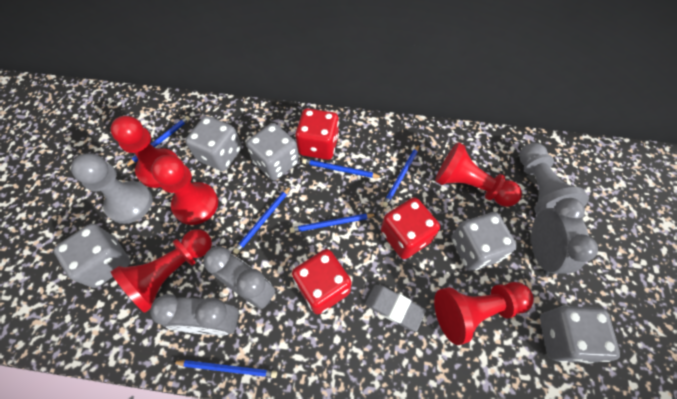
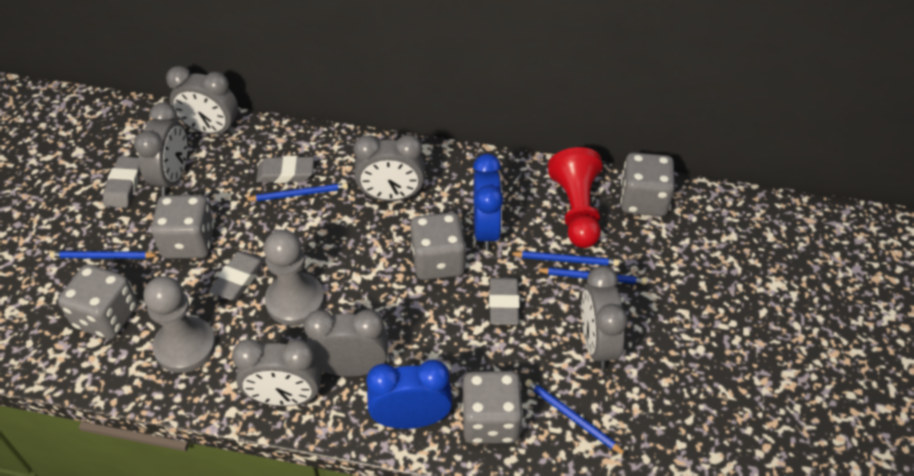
blue clock: 0 -> 2
blue pencil: 6 -> 5
grey clock: 3 -> 6
grey eraser: 1 -> 4
red dice: 3 -> 0
red pawn: 5 -> 1

